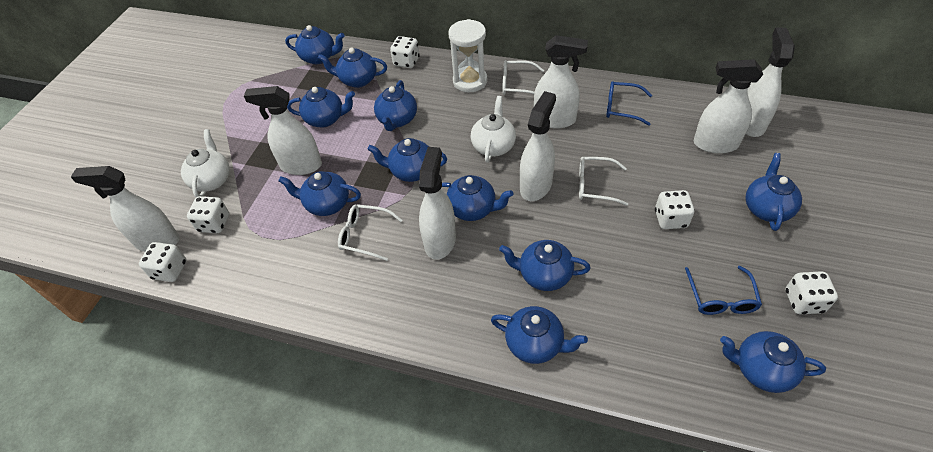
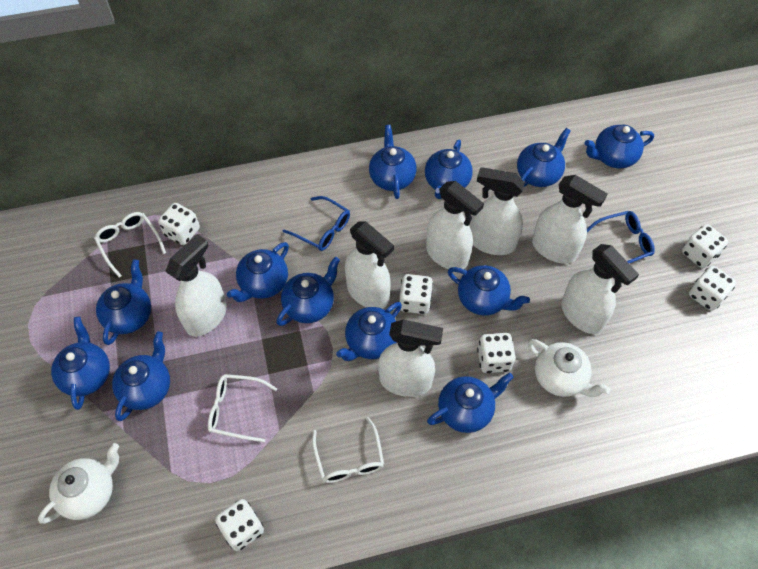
blue teapot: 11 -> 12
white dice: 5 -> 6
white hourglass: 1 -> 0

